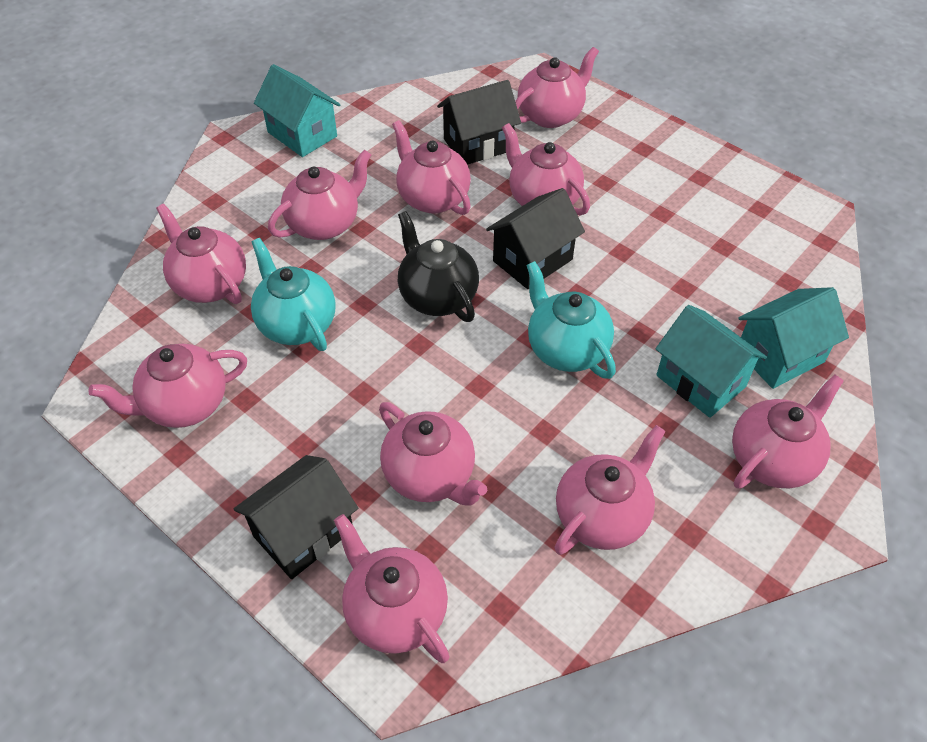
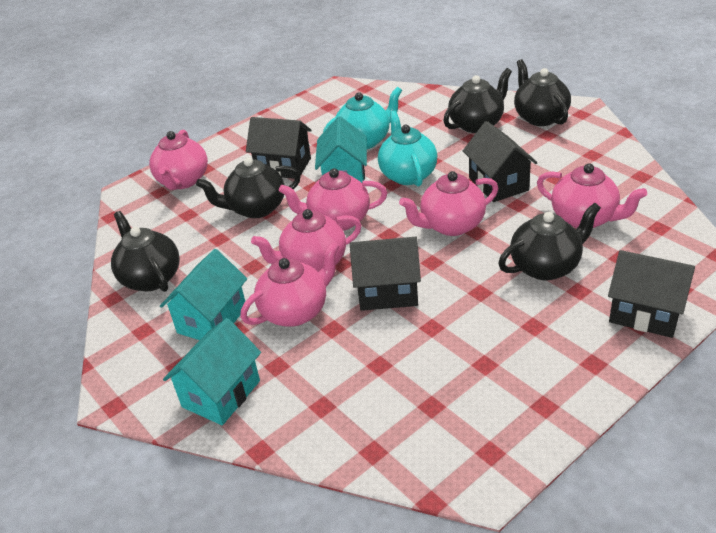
black house: 3 -> 4
black teapot: 1 -> 5
pink teapot: 10 -> 6

